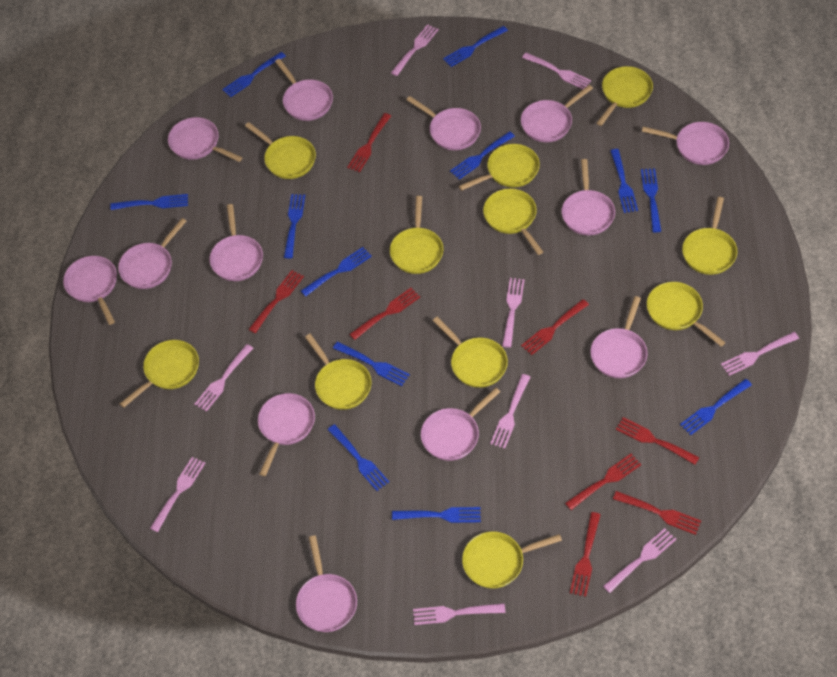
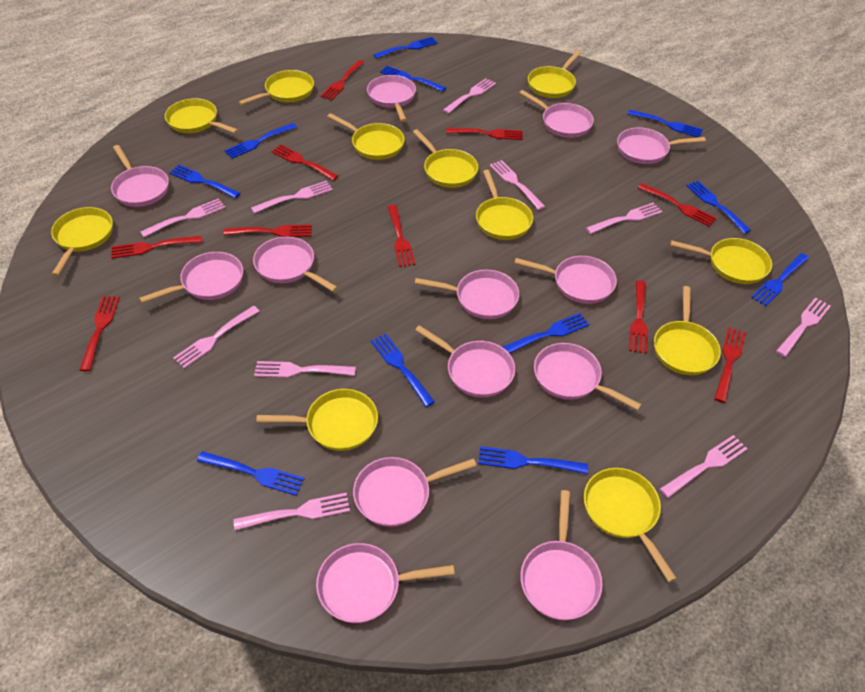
blue fork: 12 -> 11
pink fork: 9 -> 10
red fork: 8 -> 10

